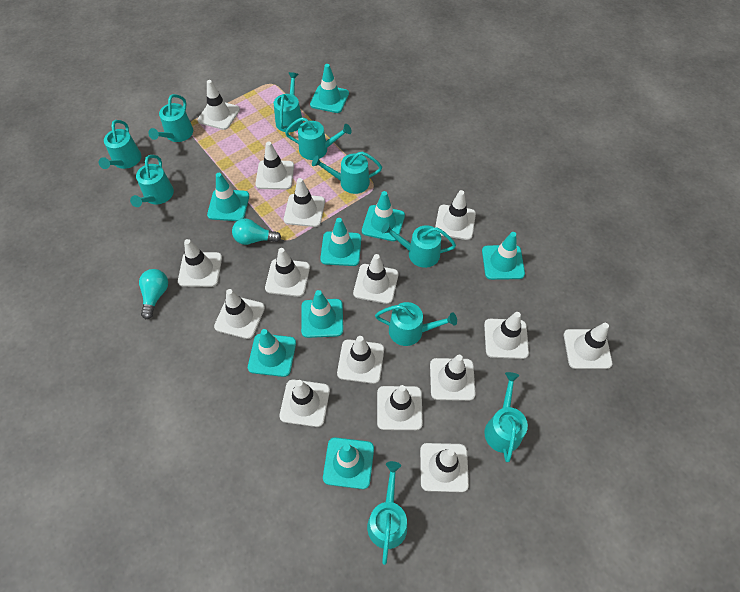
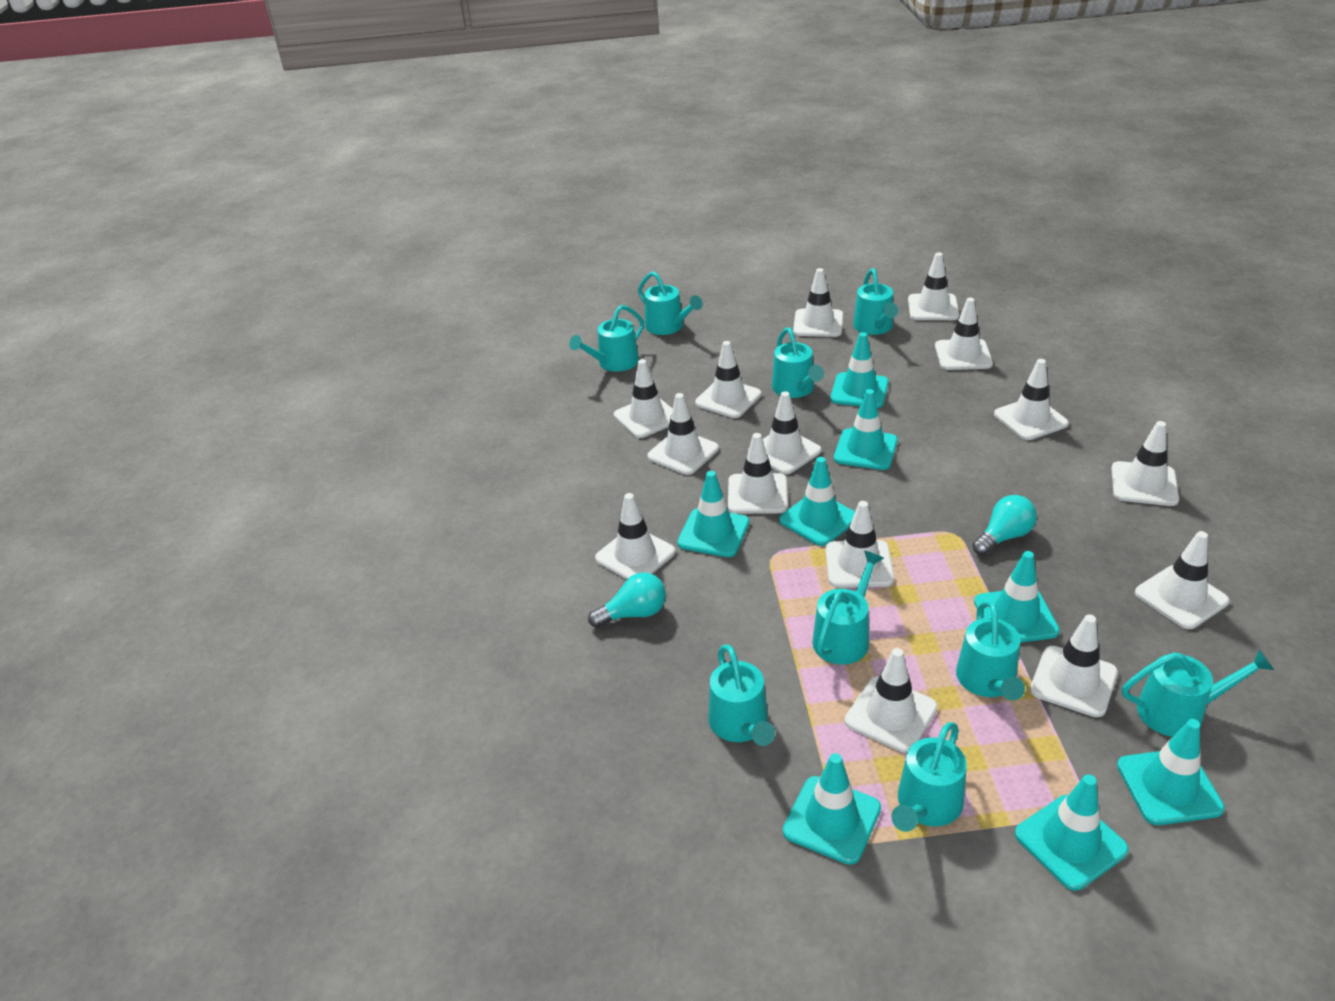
turquoise watering can: 10 -> 9

